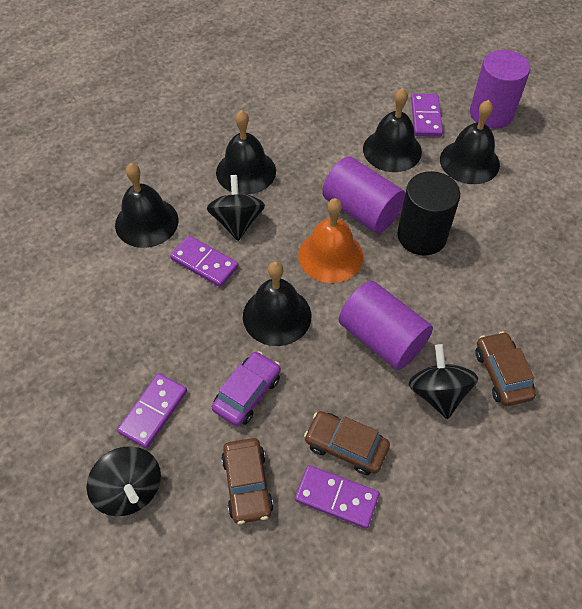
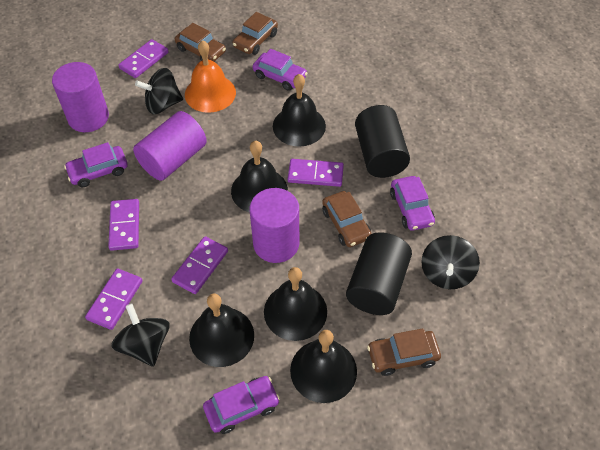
black cylinder: 1 -> 2
brown car: 3 -> 4
purple car: 1 -> 4
purple domino: 4 -> 5

